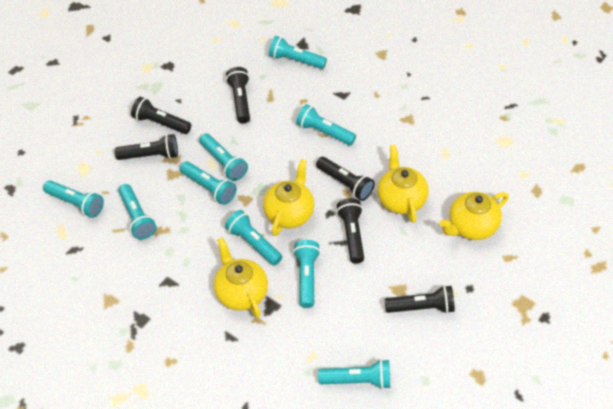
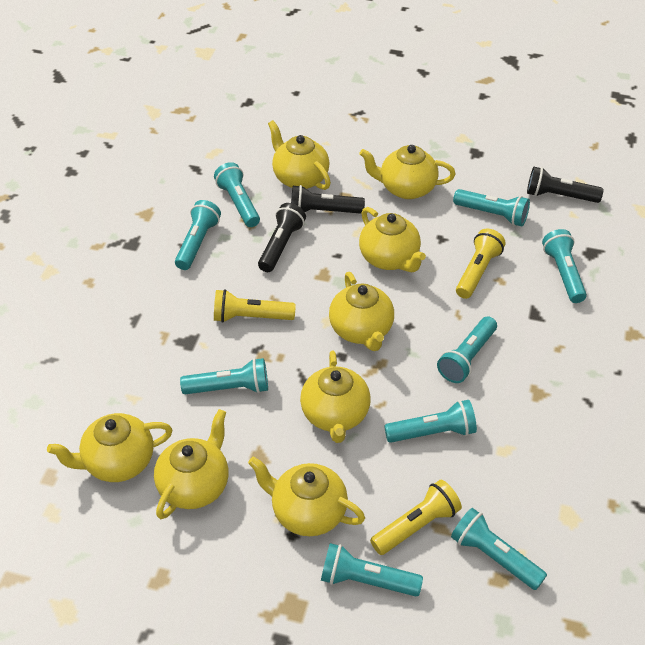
black flashlight: 6 -> 3
yellow flashlight: 0 -> 3
yellow teapot: 4 -> 8

